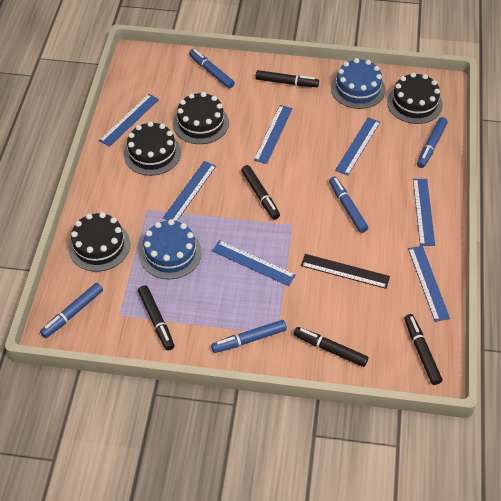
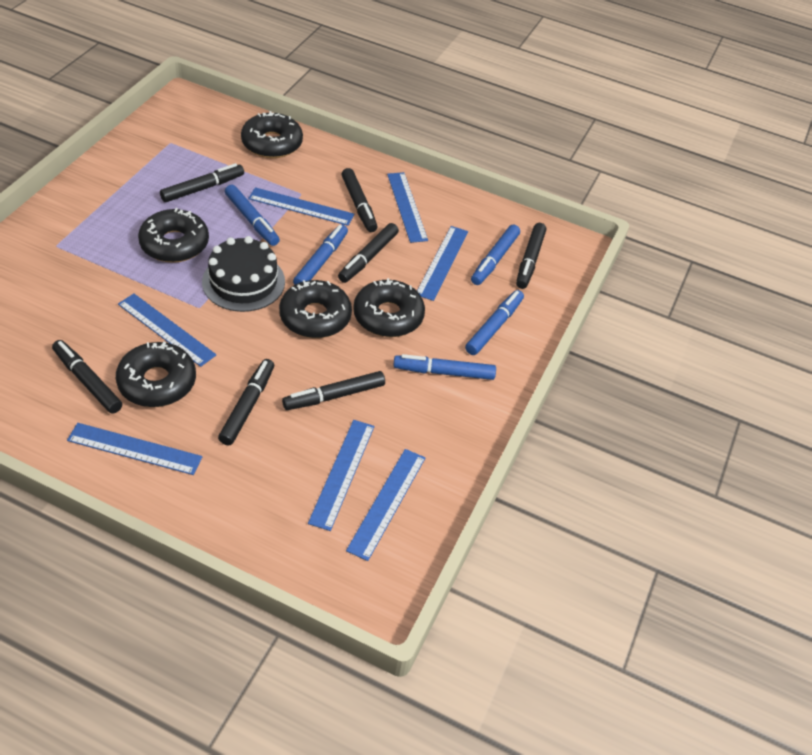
black cake: 4 -> 1
black donut: 0 -> 5
black marker: 5 -> 7
black ruler: 1 -> 0
blue cake: 2 -> 0

